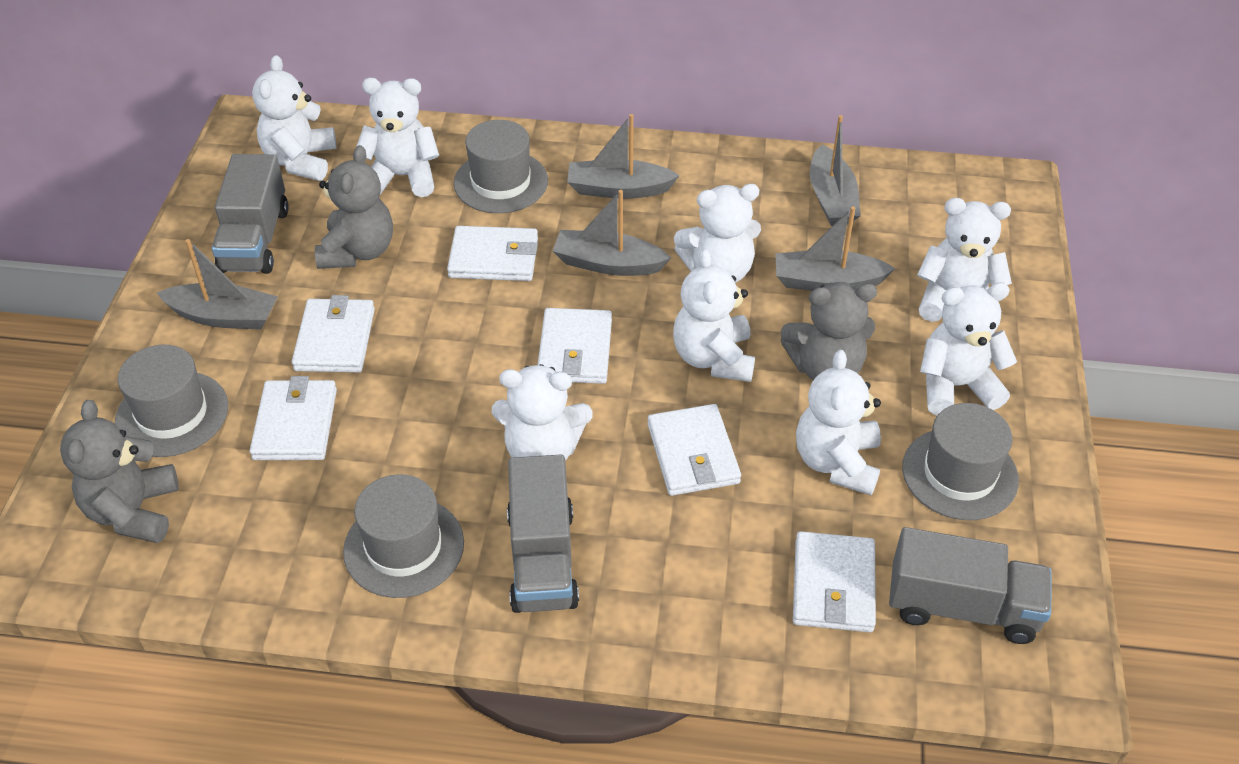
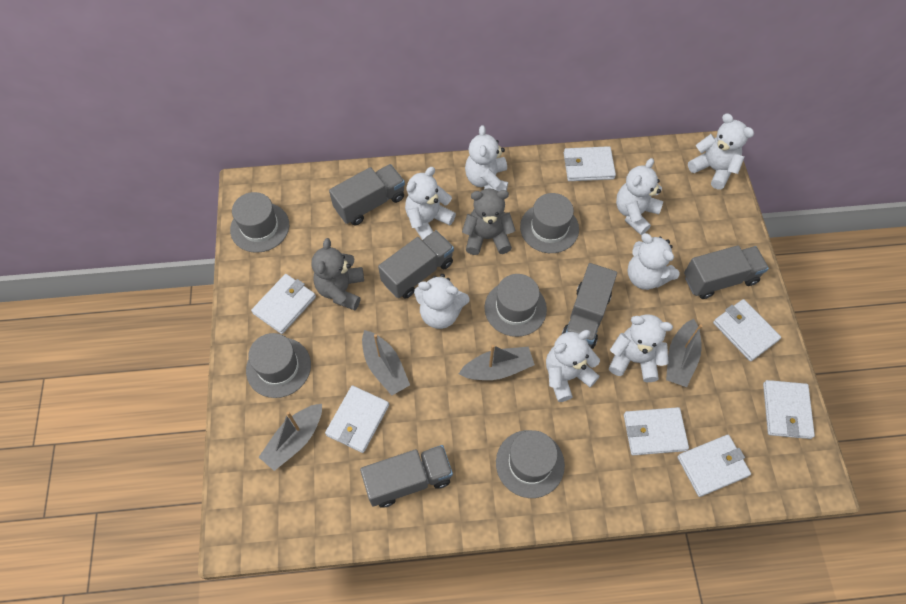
grey boat: 5 -> 4
grey hat: 4 -> 5
grey teddy bear: 3 -> 2
grey truck: 3 -> 5
white wallet: 6 -> 7

